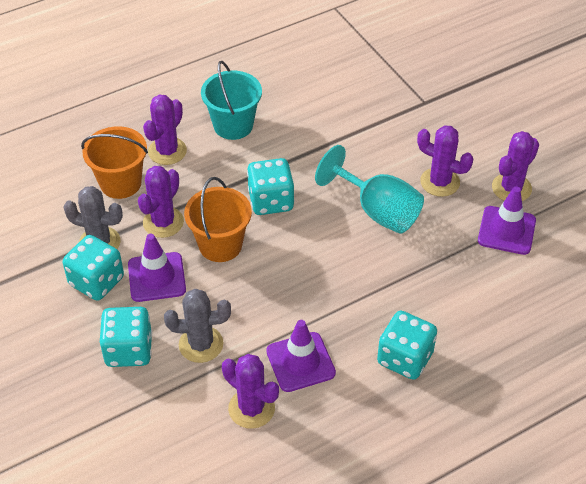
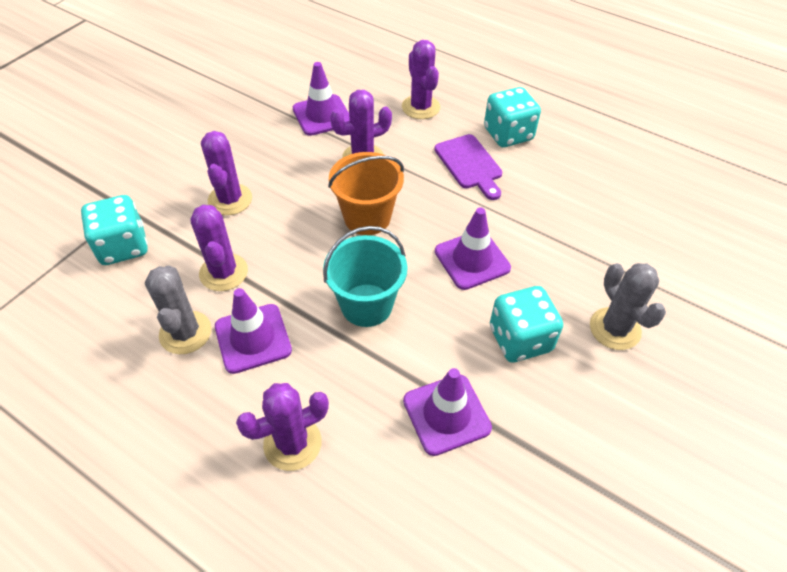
orange bucket: 2 -> 1
purple cutting board: 0 -> 1
purple traffic cone: 3 -> 4
turquoise dice: 4 -> 3
turquoise goblet: 1 -> 0

